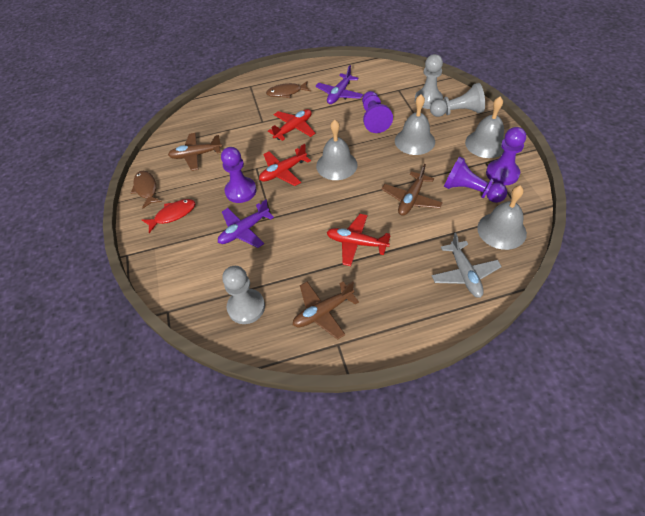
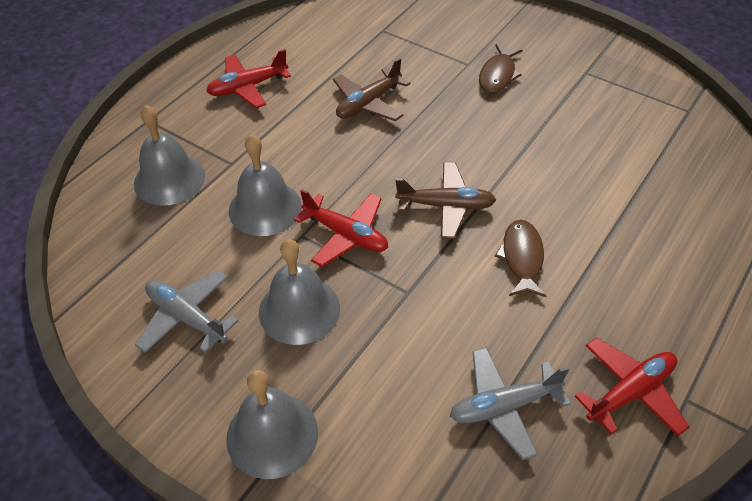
brown plane: 3 -> 2
grey pawn: 3 -> 0
grey plane: 1 -> 2
purple pawn: 4 -> 0
purple plane: 2 -> 0
red fish: 1 -> 0

